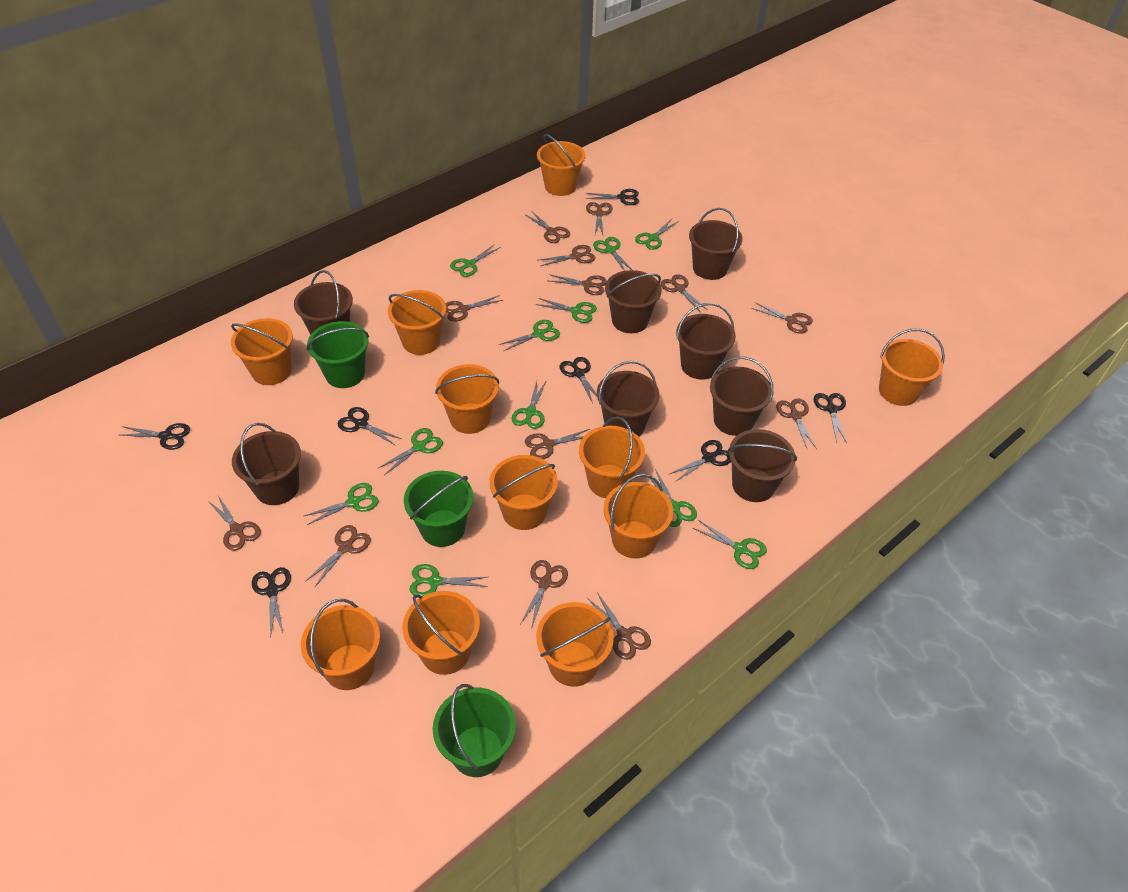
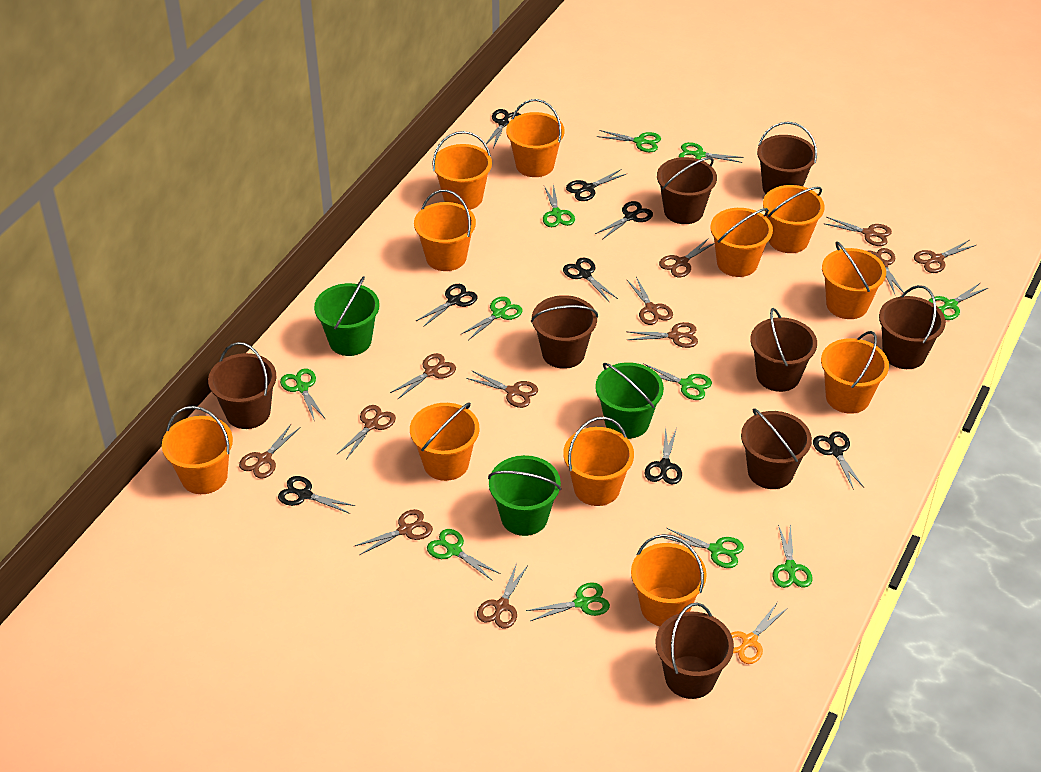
black scissors: 7 -> 8
brown scissors: 13 -> 12
orange scissors: 0 -> 1

